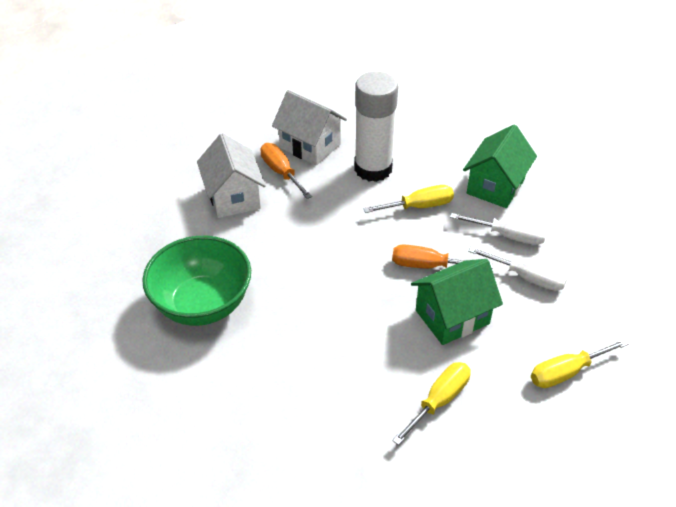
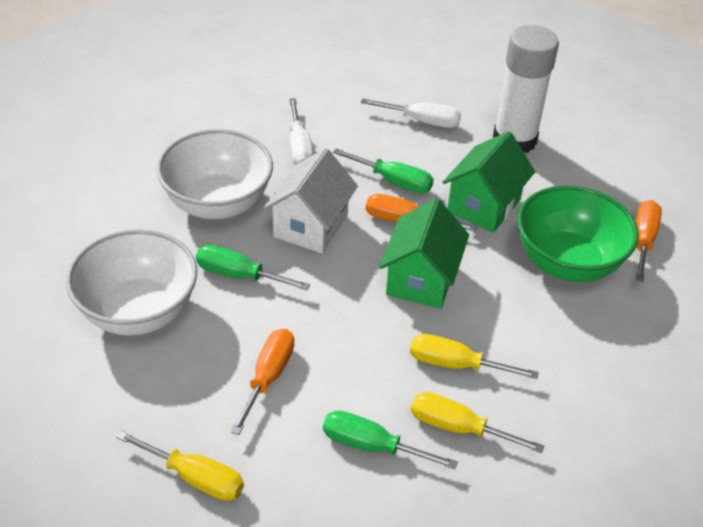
green screwdriver: 0 -> 3
orange screwdriver: 2 -> 3
white bowl: 0 -> 2
white house: 2 -> 1

